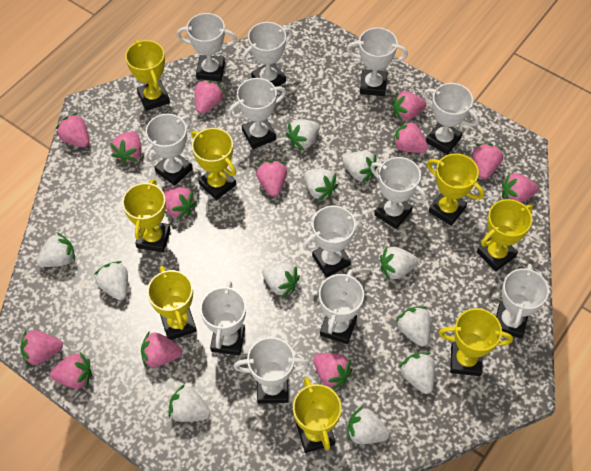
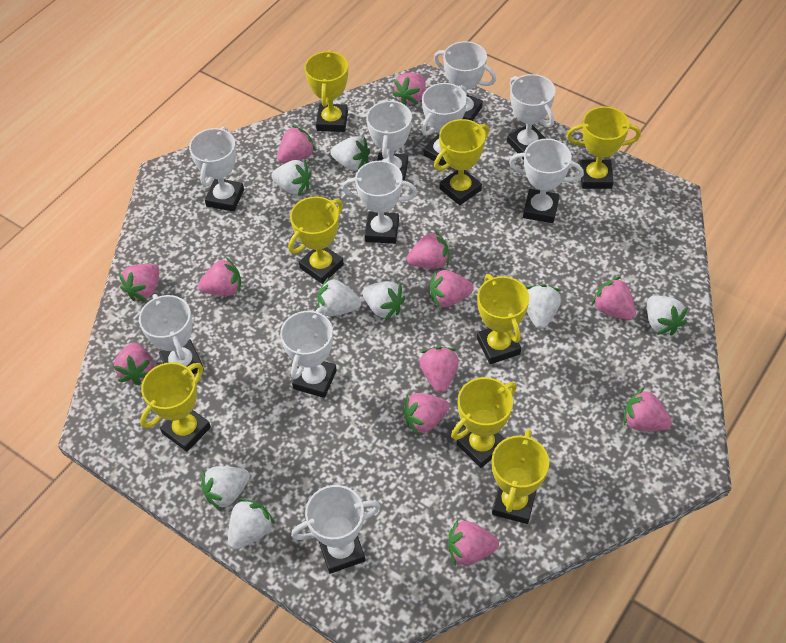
pink strawberry: 13 -> 12
white strawberry: 11 -> 8
white trophy: 12 -> 10

